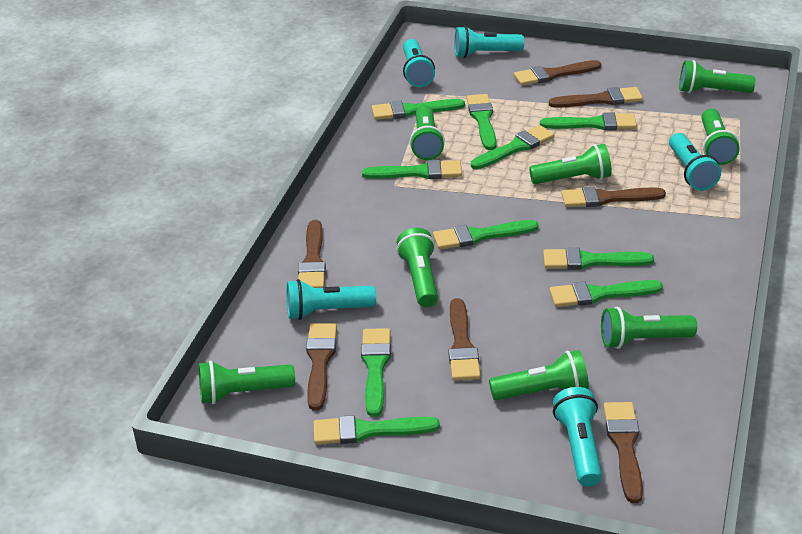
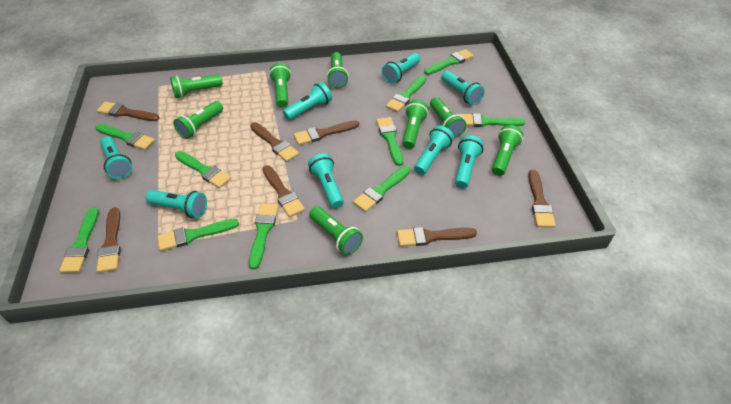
turquoise flashlight: 5 -> 8

